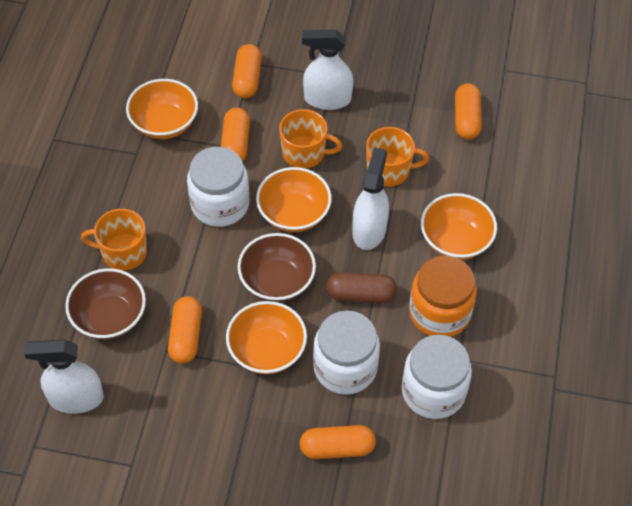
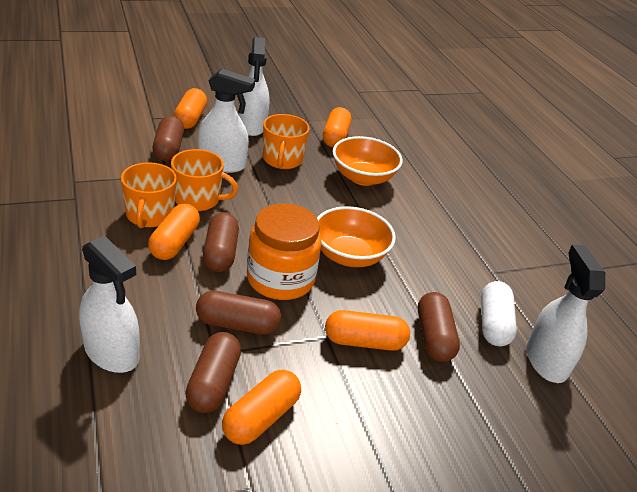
brown bowl: 2 -> 0
brown capsule: 1 -> 5
orange bowl: 4 -> 2
white capsule: 0 -> 1
white jar: 3 -> 0
white spray bottle: 3 -> 4

